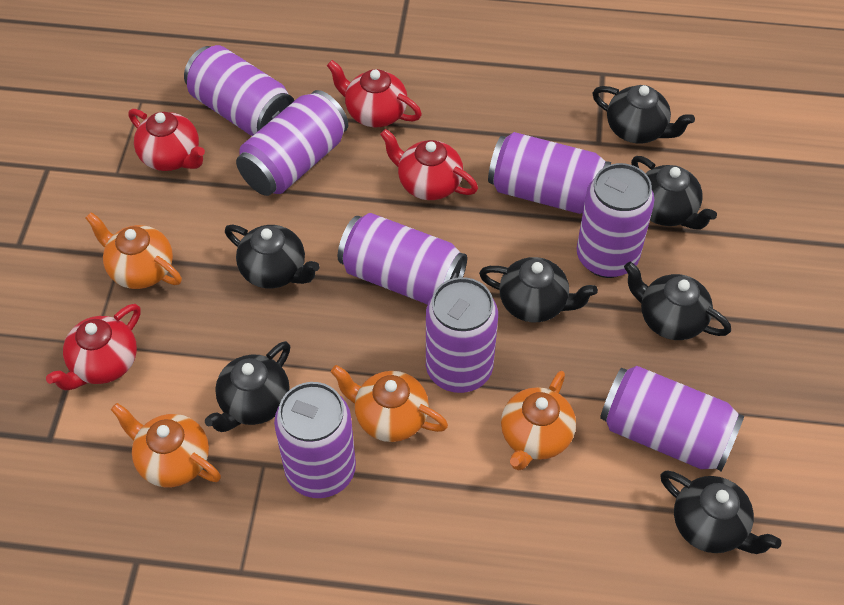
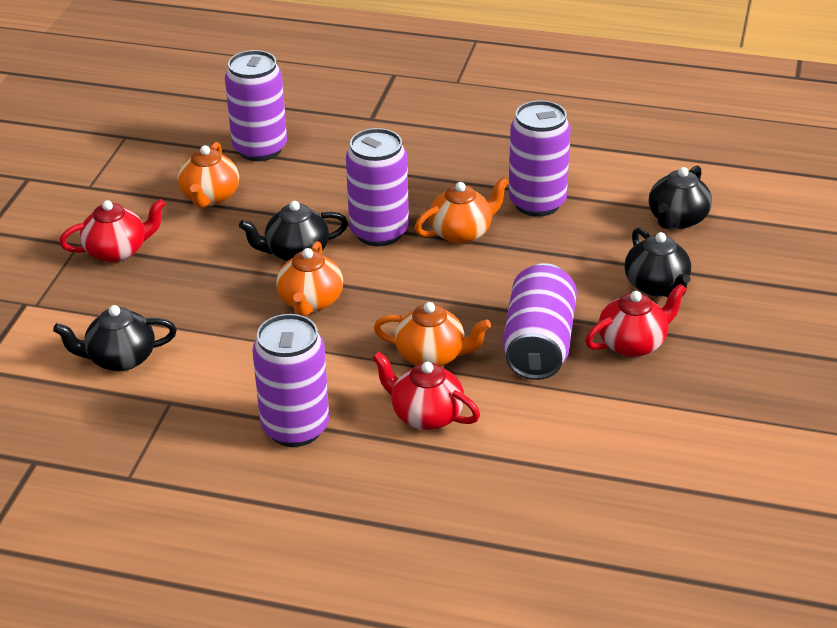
black teapot: 7 -> 4
purple can: 8 -> 5
red teapot: 4 -> 3

